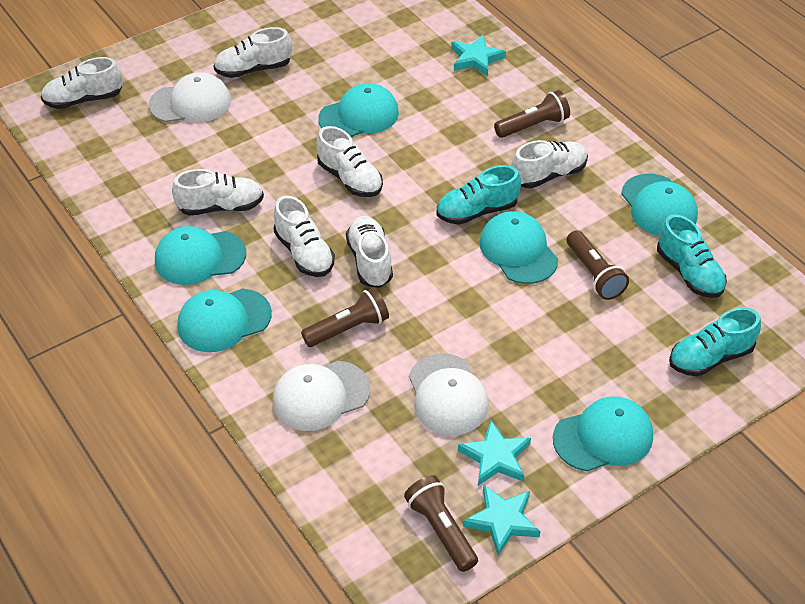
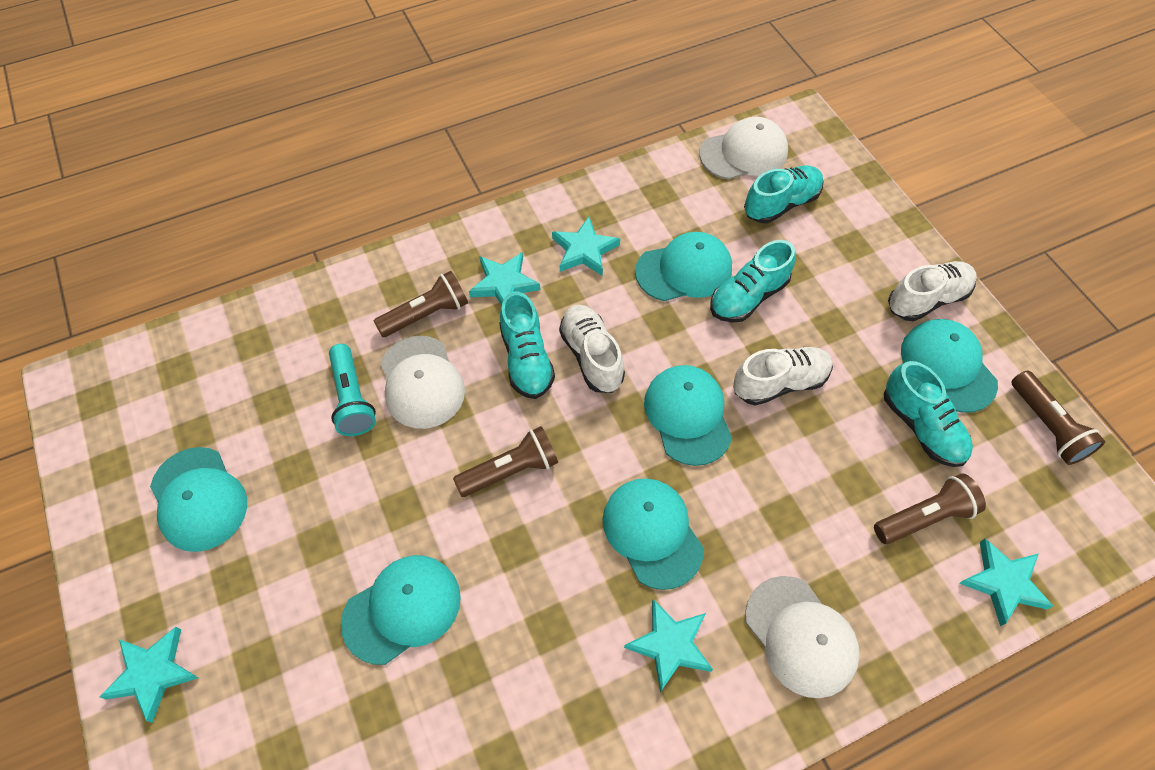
turquoise flashlight: 0 -> 1
turquoise shoe: 3 -> 4
turquoise star: 3 -> 5
white shoe: 7 -> 3

